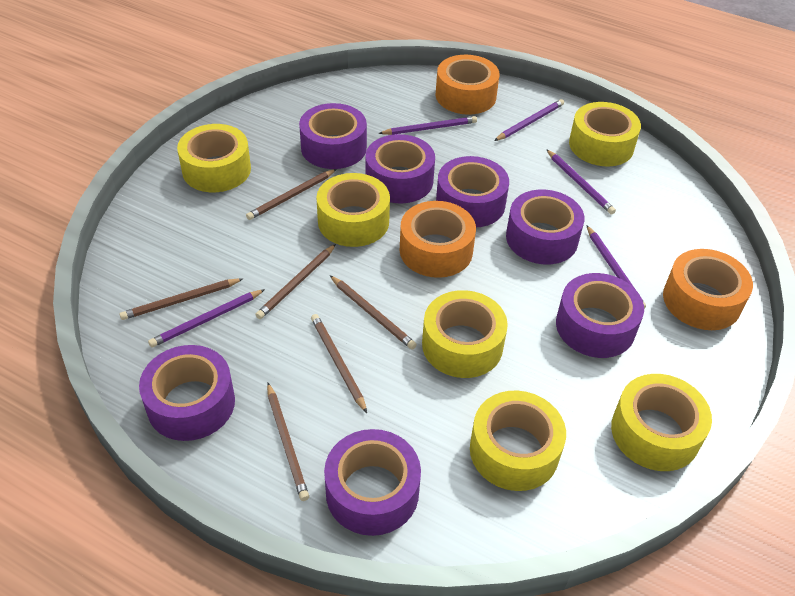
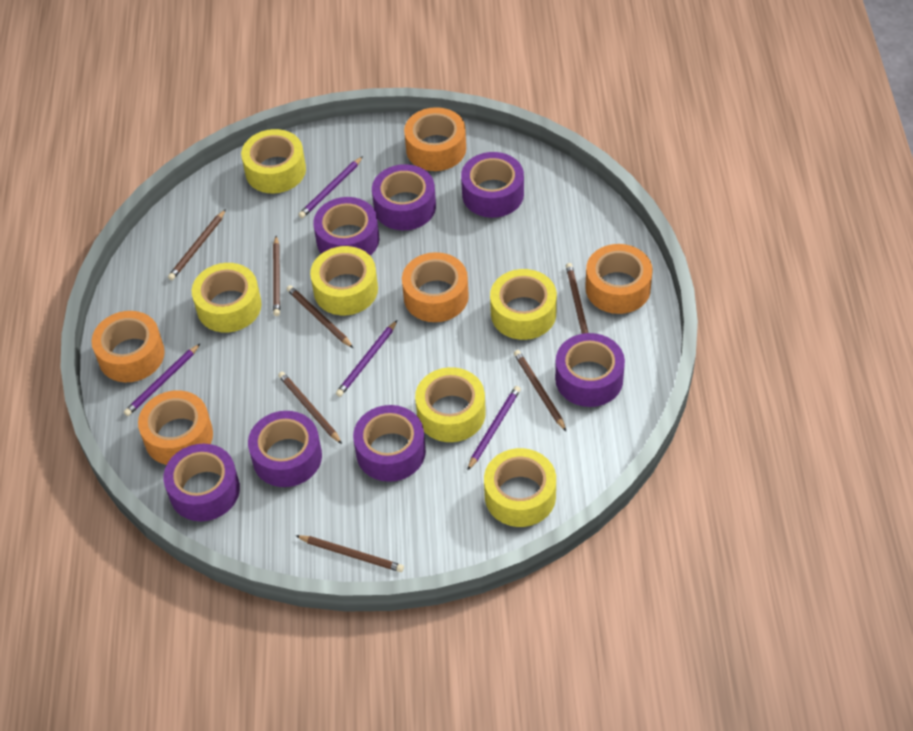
brown pencil: 6 -> 7
orange tape: 3 -> 5
purple pencil: 5 -> 4

